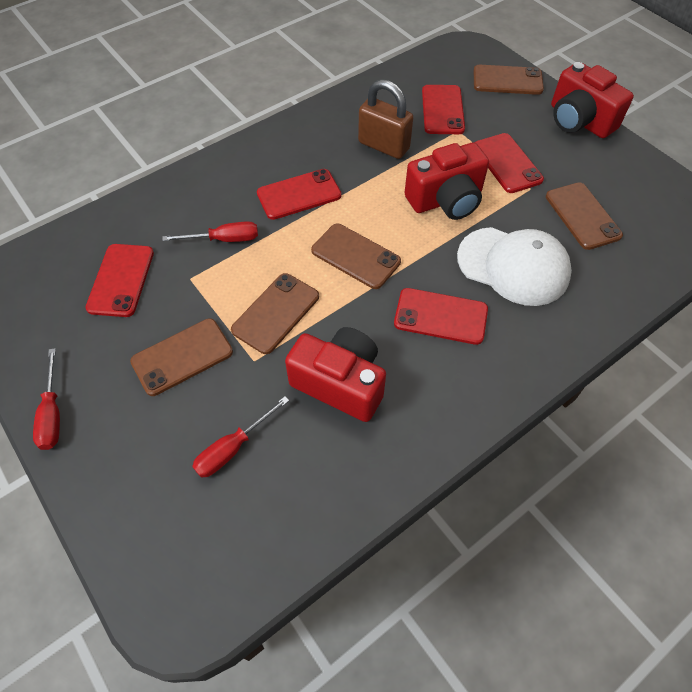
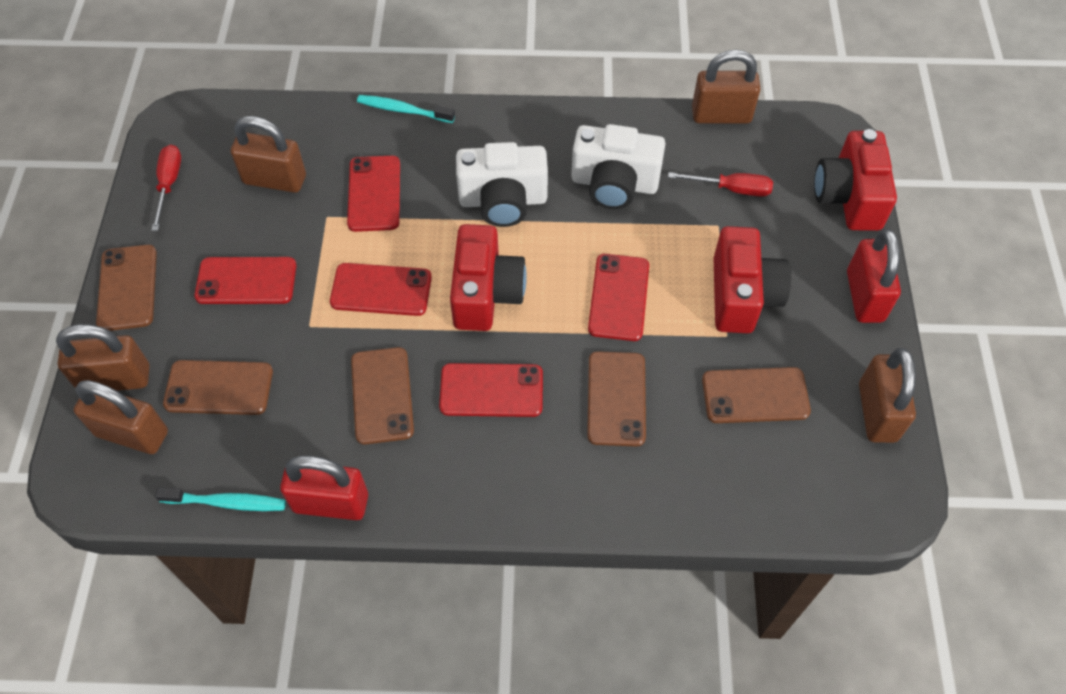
brown padlock: 1 -> 5
red padlock: 0 -> 2
red screwdriver: 3 -> 2
turquoise toothbrush: 0 -> 2
white camera: 0 -> 2
white cap: 1 -> 0

